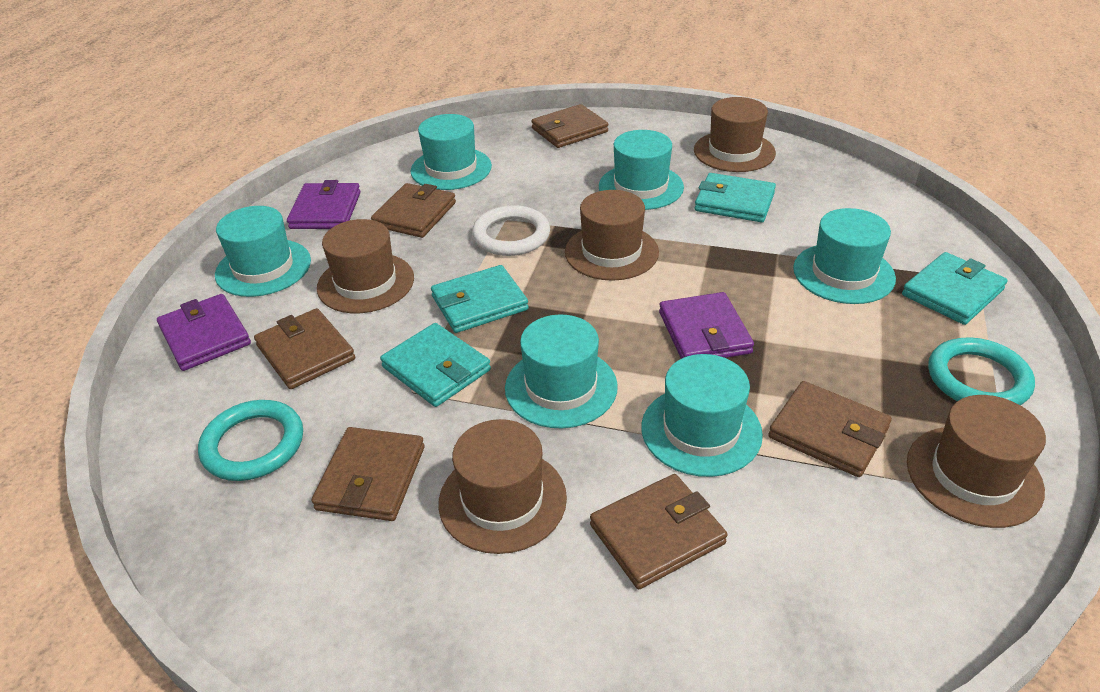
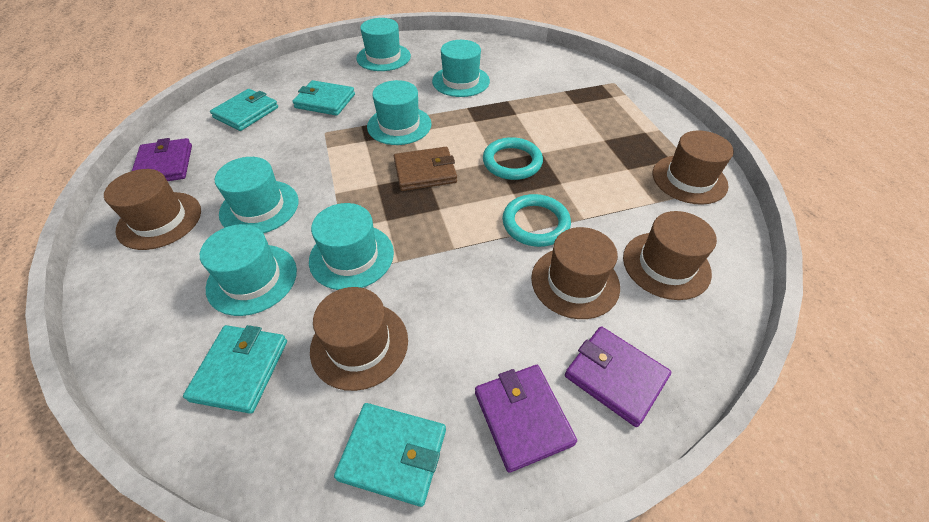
brown wallet: 6 -> 1
white ring: 1 -> 0

